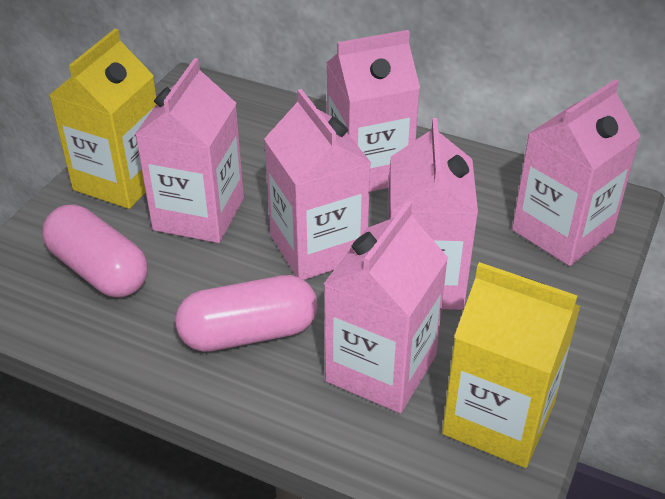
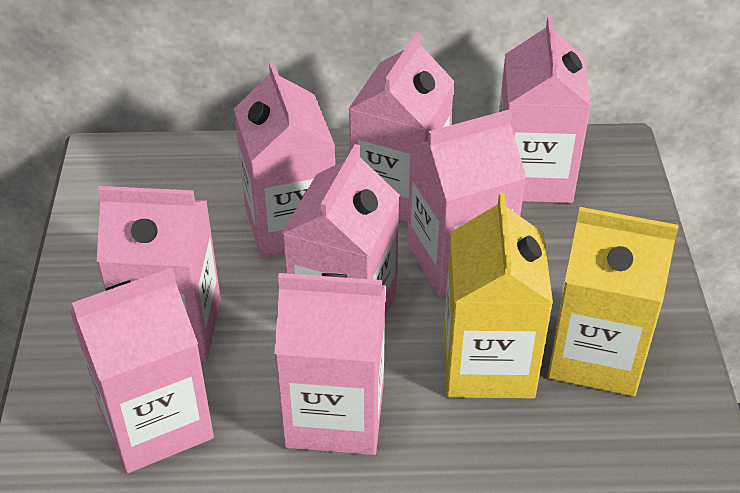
pink capsule: 2 -> 0
pink carton: 6 -> 8

